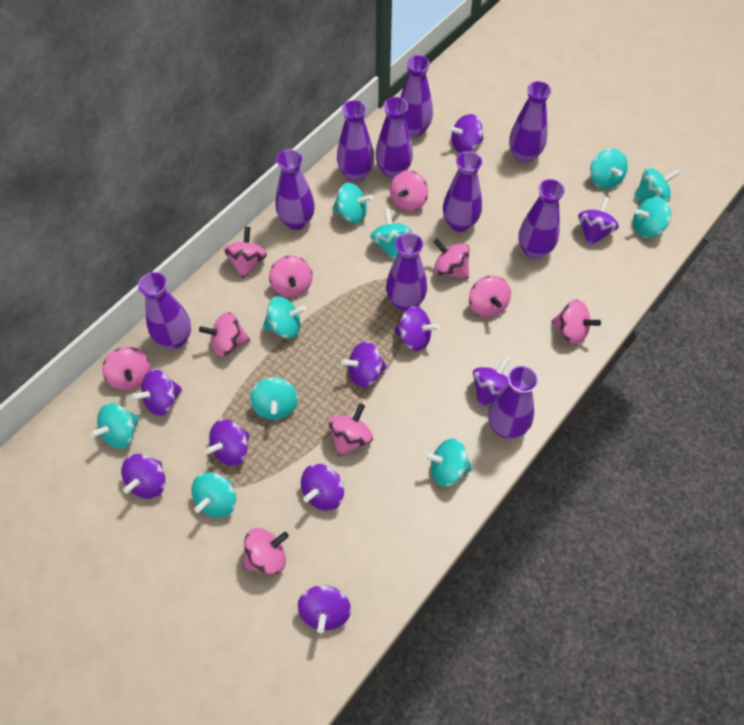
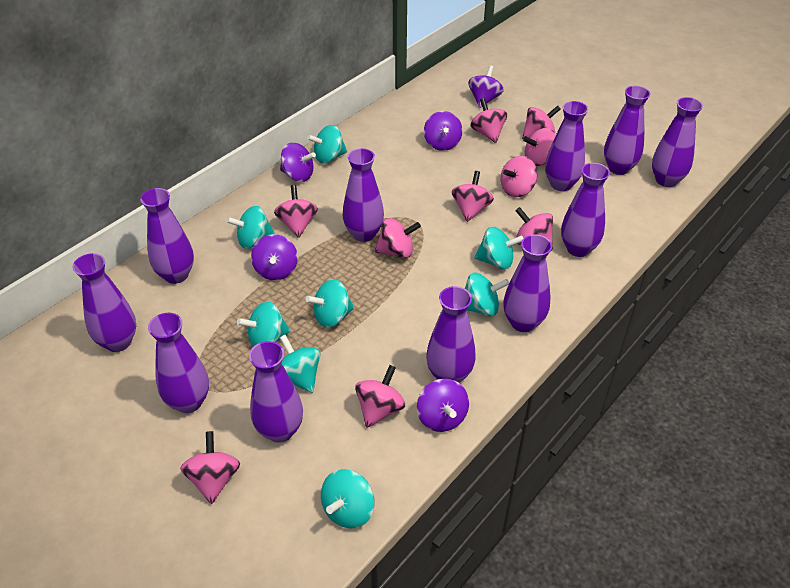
purple spinning top: 10 -> 5
purple vase: 10 -> 11
turquoise spinning top: 10 -> 8

